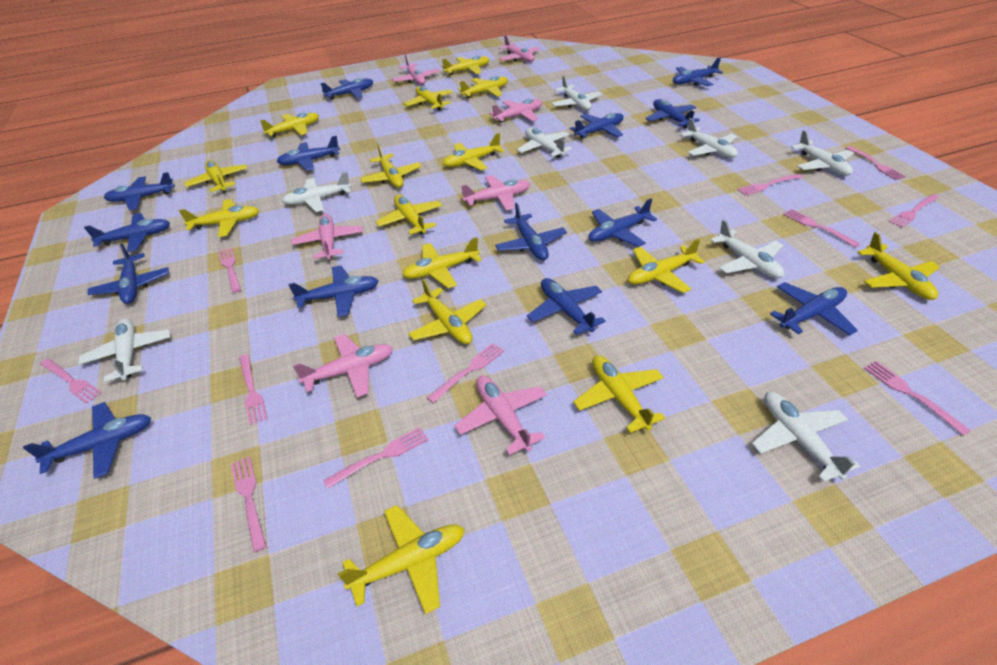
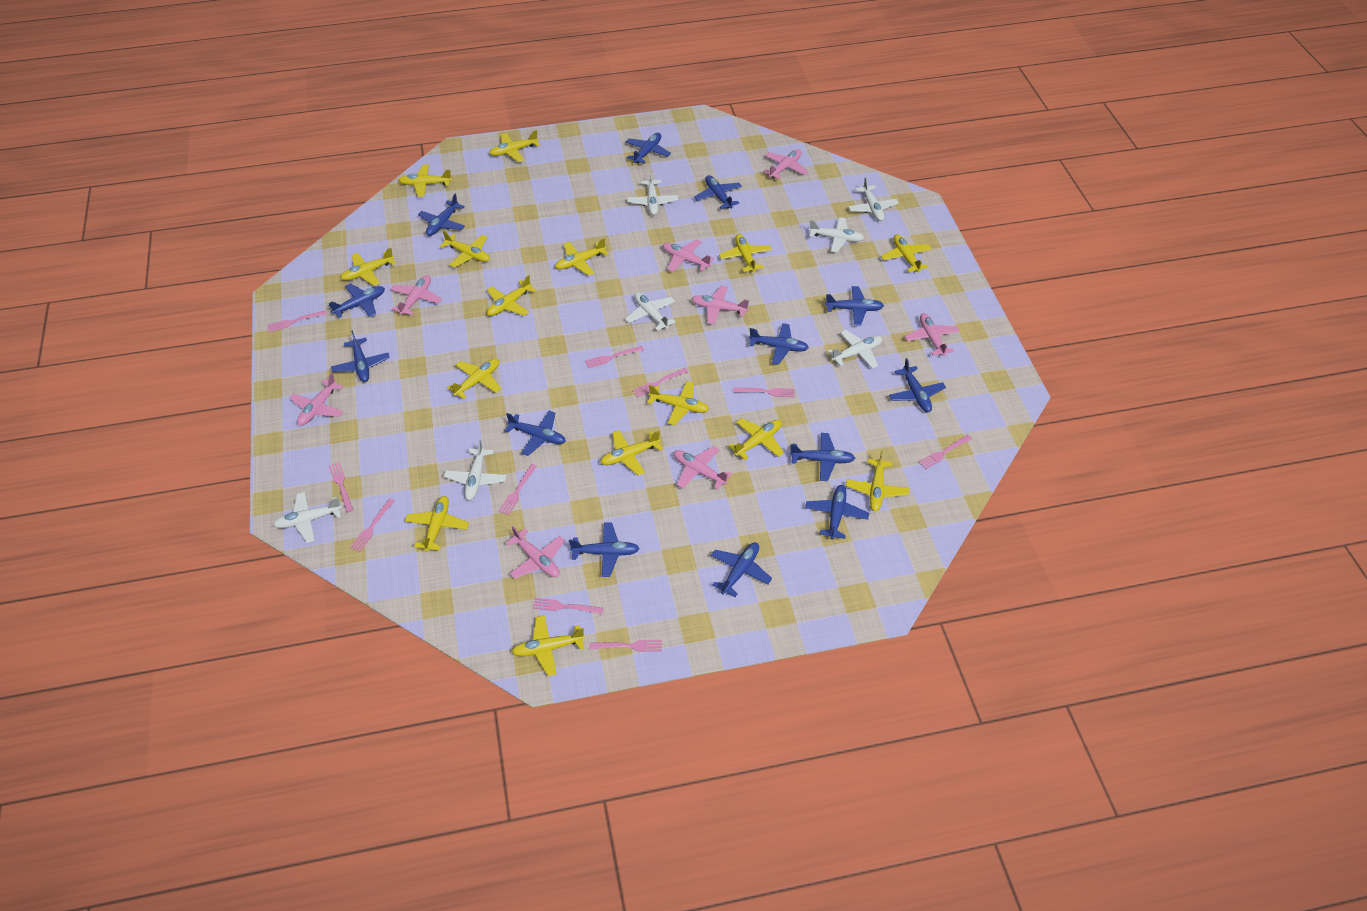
blue plane: 14 -> 13
pink fork: 11 -> 10
pink plane: 7 -> 8
white plane: 8 -> 7

